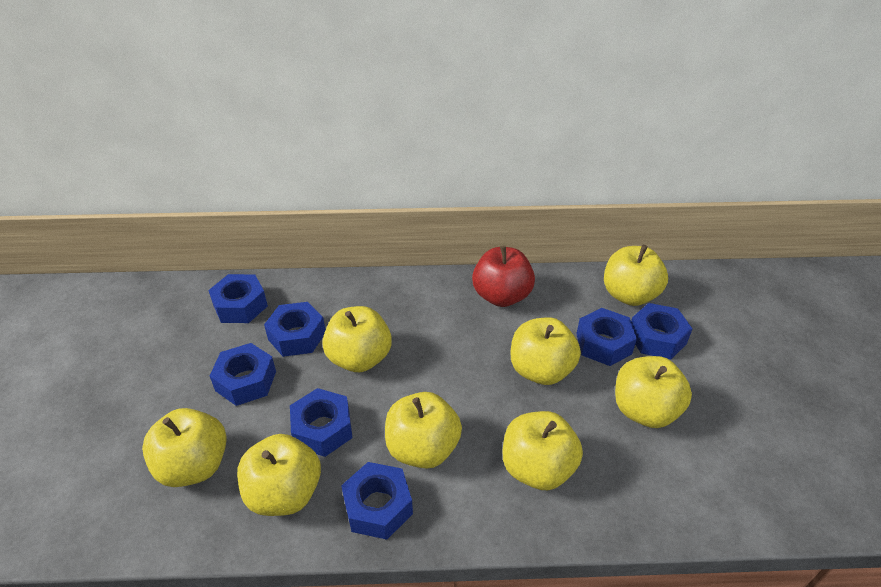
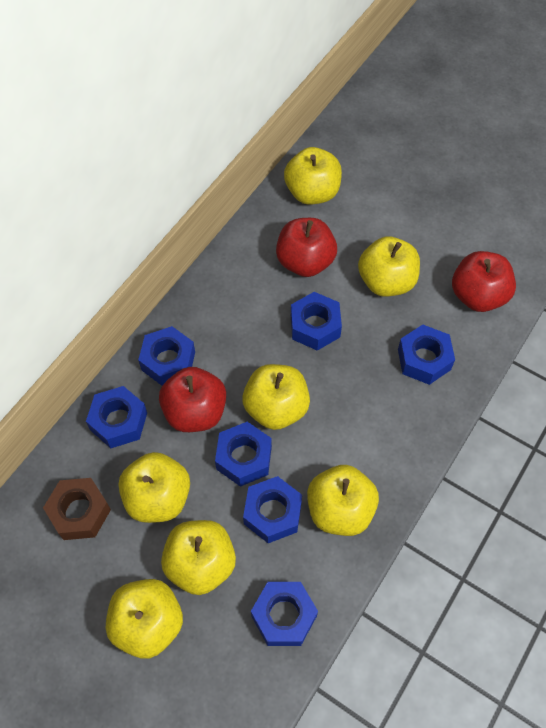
brown nut: 0 -> 1
red apple: 1 -> 3
yellow apple: 8 -> 7

